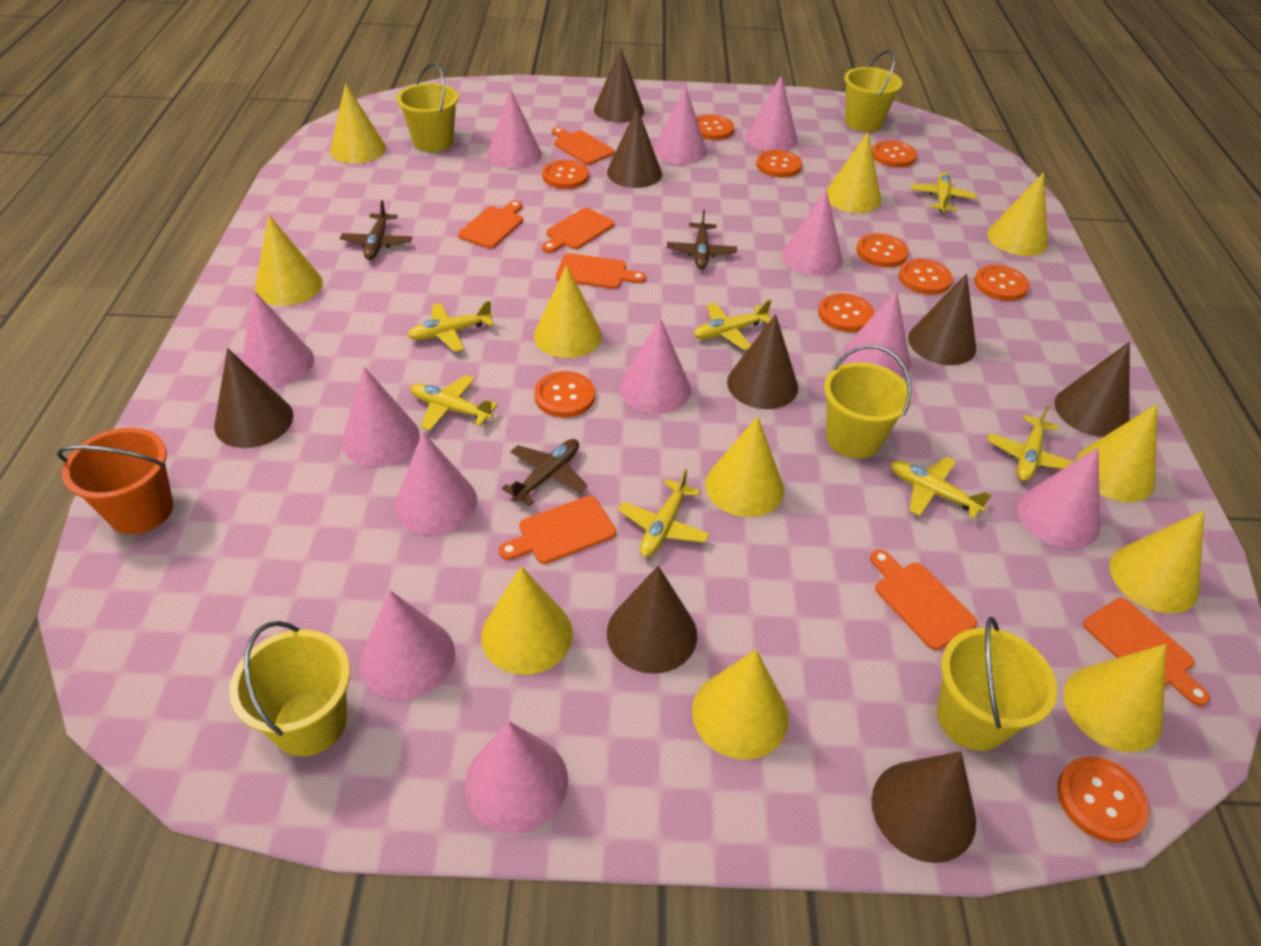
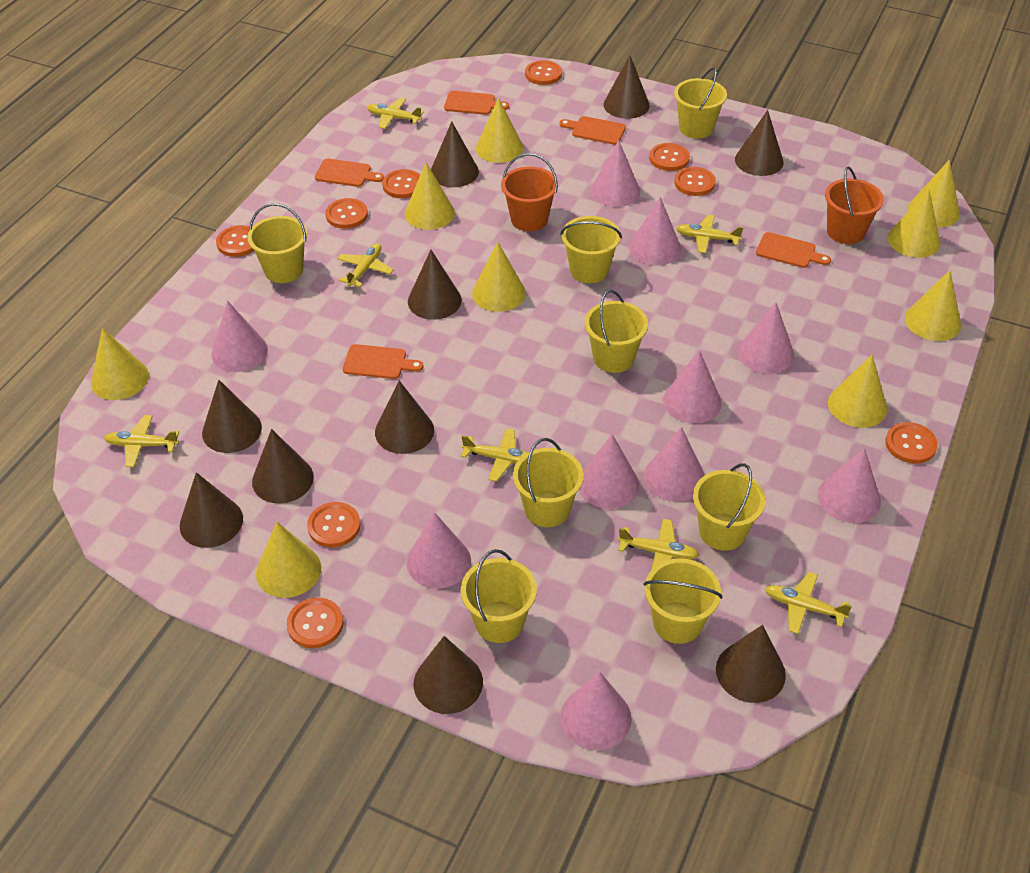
brown cone: 8 -> 10
brown plane: 3 -> 0
orange bucket: 1 -> 2
orange button: 10 -> 9
orange cutting board: 7 -> 5
pink cone: 12 -> 10
yellow bucket: 5 -> 8
yellow cone: 11 -> 9

